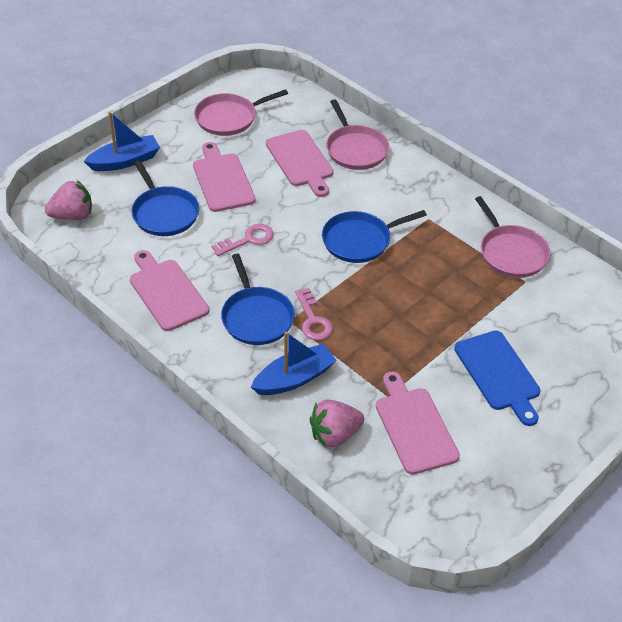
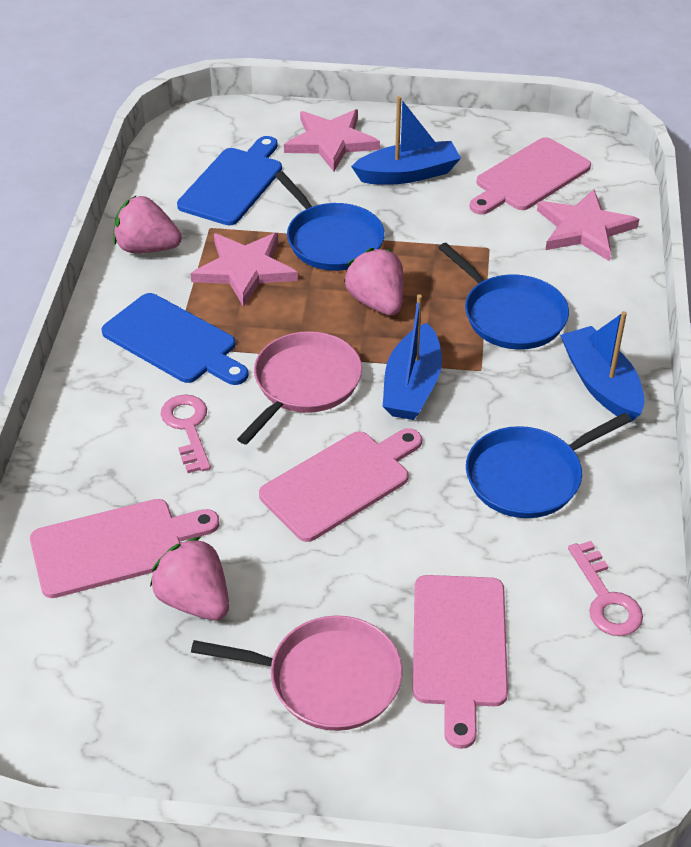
blue boat: 2 -> 3
blue cutting board: 1 -> 2
pink pan: 3 -> 2
pink star: 0 -> 3
pink strawberry: 2 -> 3

